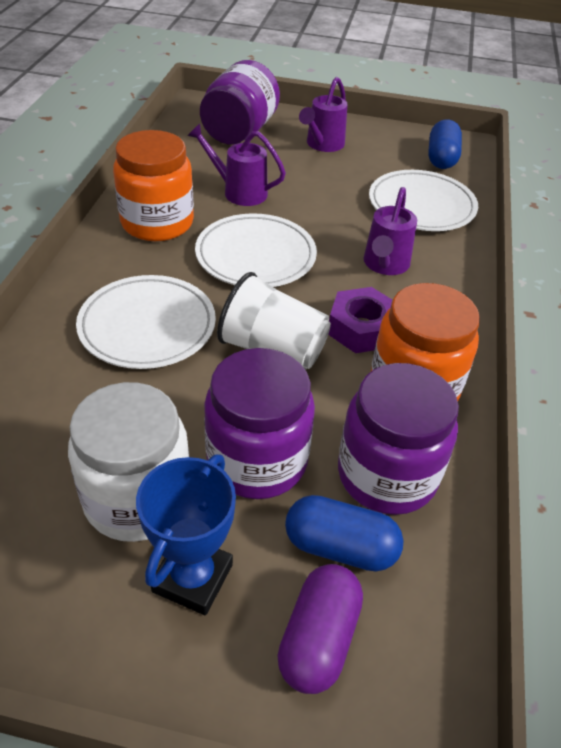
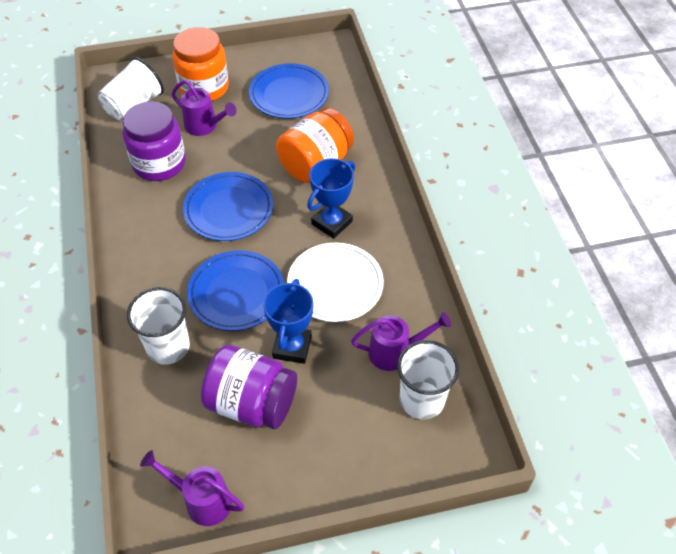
blue capsule: 2 -> 0
blue plate: 0 -> 3
blue trophy: 1 -> 2
purple capsule: 1 -> 0
purple jar: 3 -> 2
purple nut: 1 -> 0
white cup: 1 -> 3
white jar: 1 -> 0
white plate: 3 -> 1

